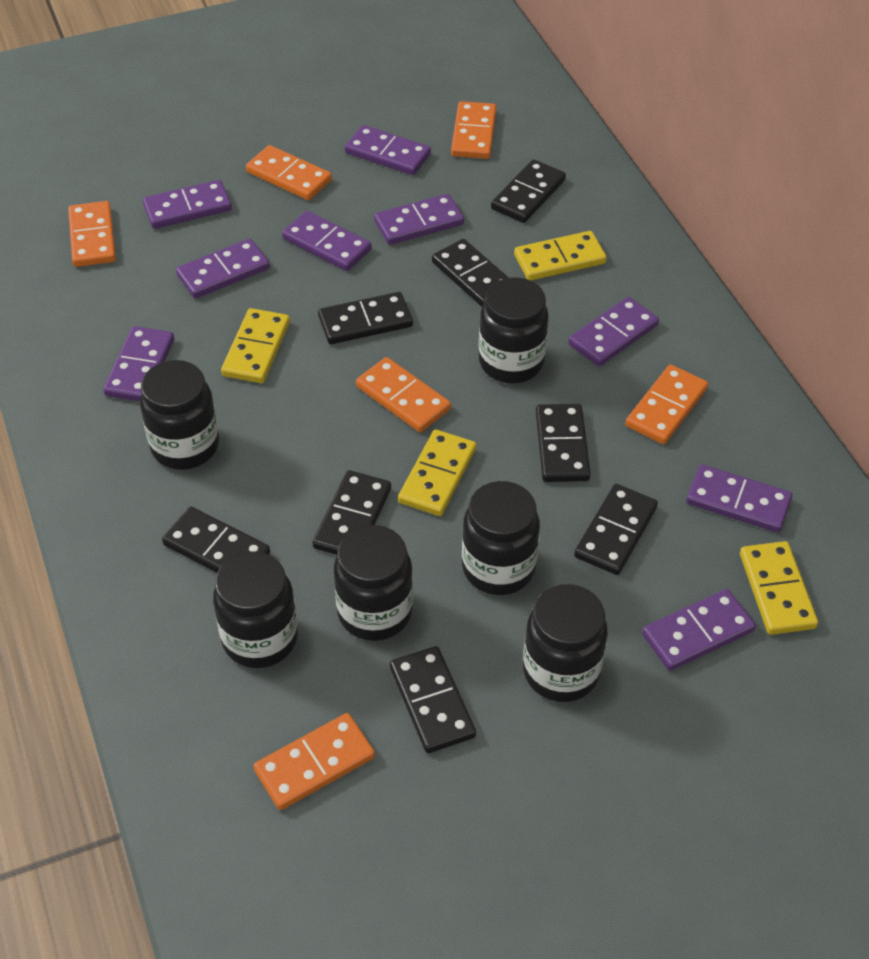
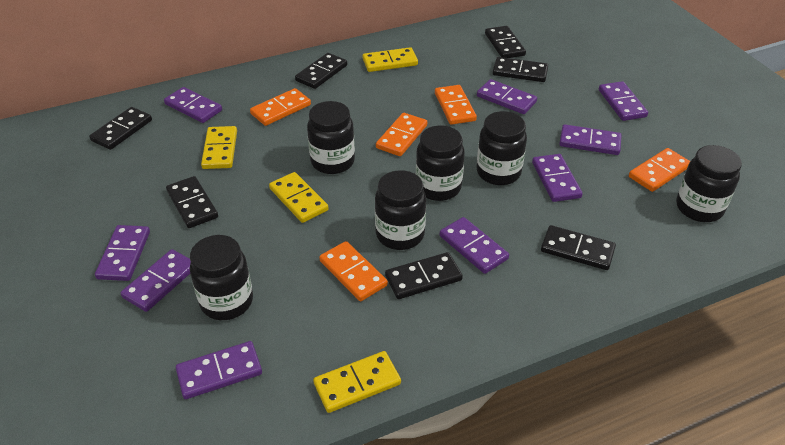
black domino: 8 -> 7
orange domino: 6 -> 5

